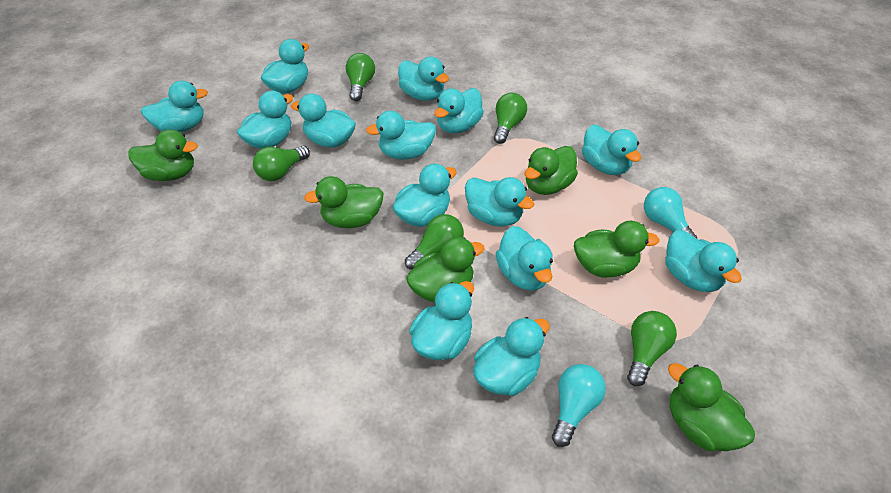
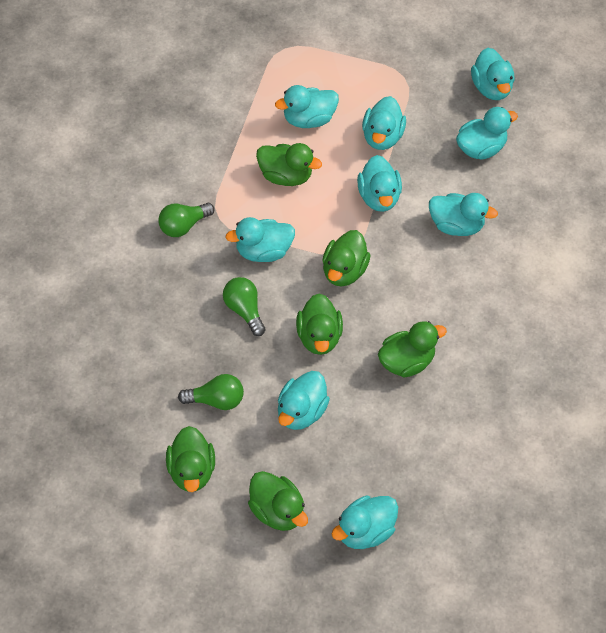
green light bulb: 5 -> 3
turquoise duck: 14 -> 9
turquoise light bulb: 2 -> 0

